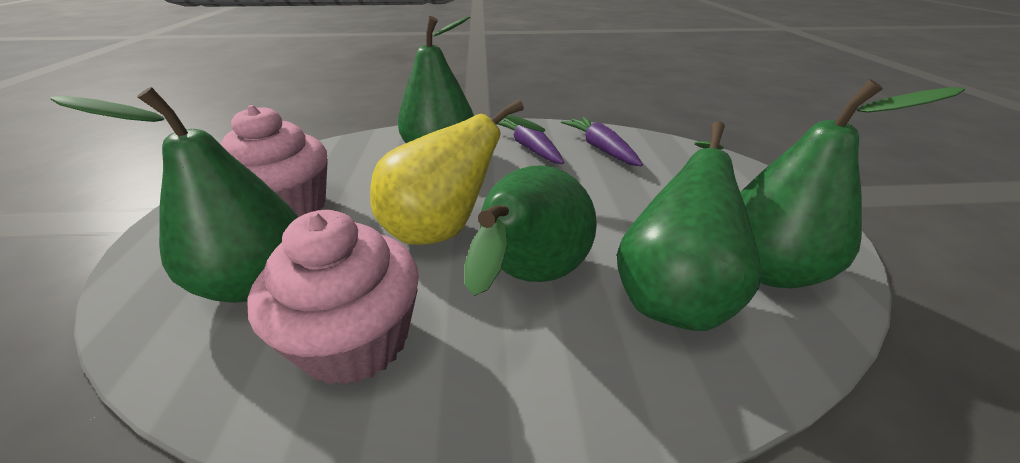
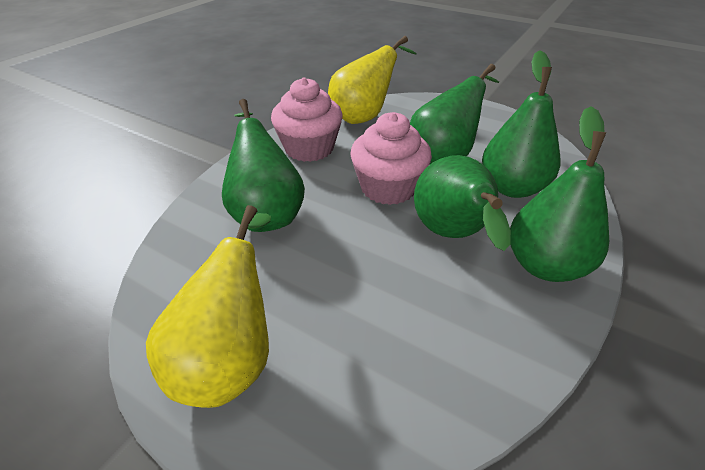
purple carrot: 2 -> 0
yellow pear: 1 -> 2

